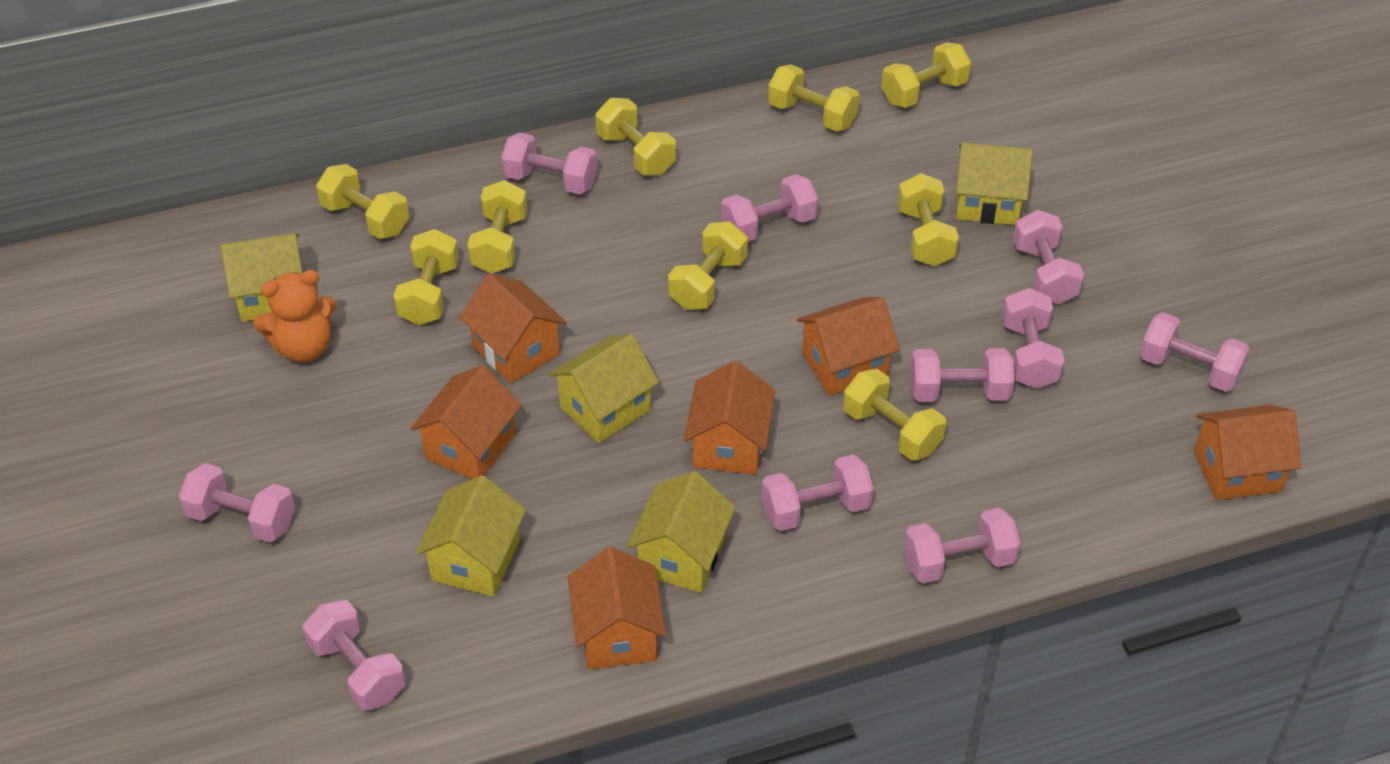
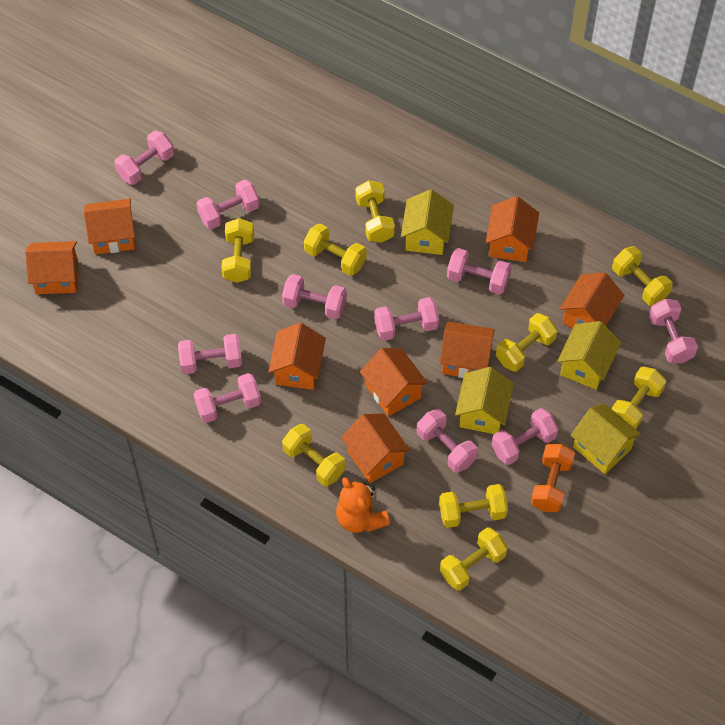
orange dumbbell: 0 -> 1
orange house: 6 -> 8
yellow house: 5 -> 4

